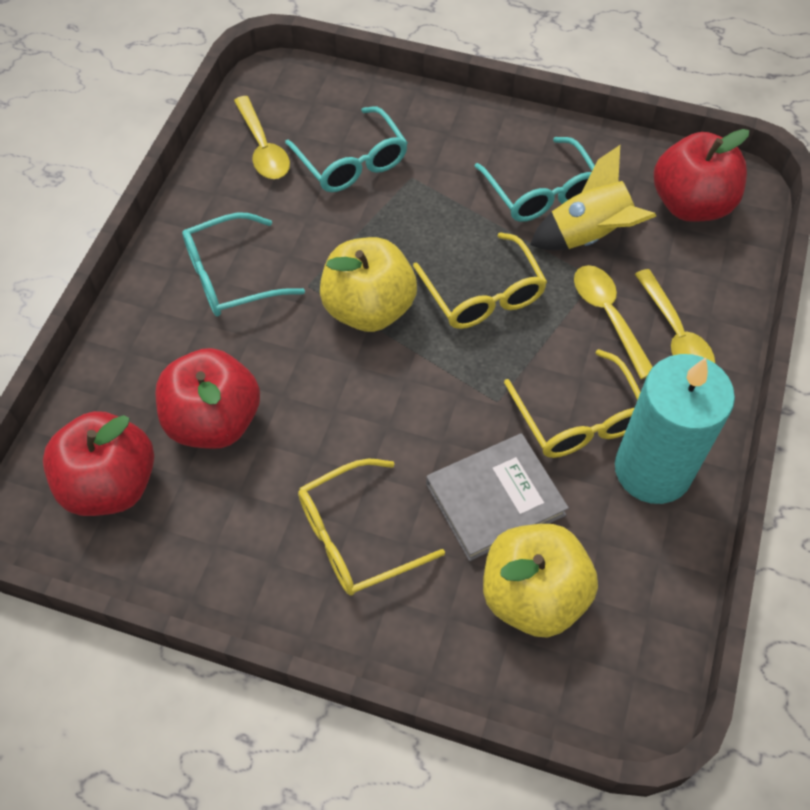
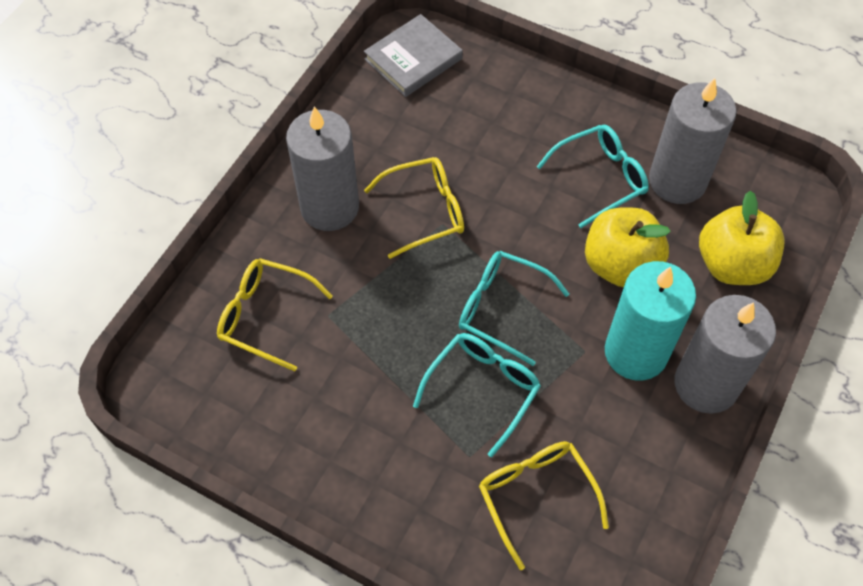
grey candle: 0 -> 3
red apple: 3 -> 0
yellow rocket: 1 -> 0
yellow spoon: 3 -> 0

